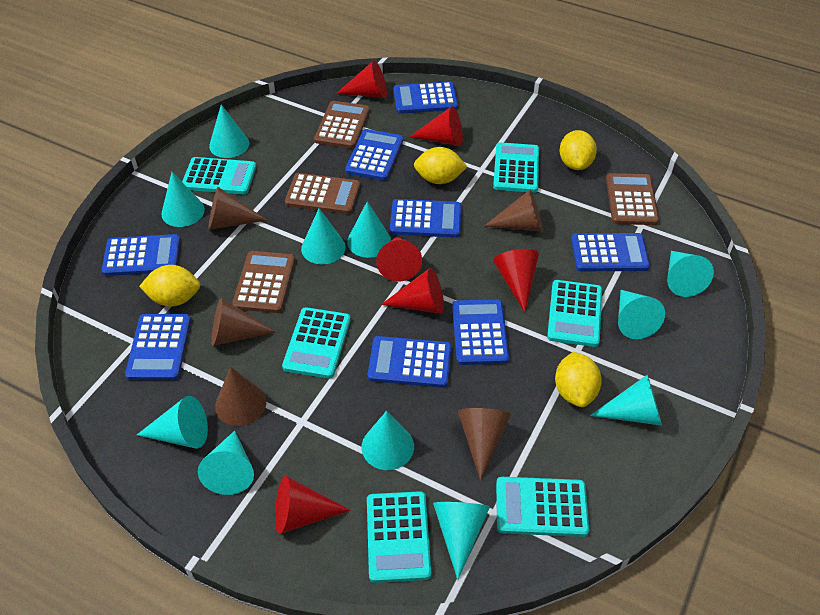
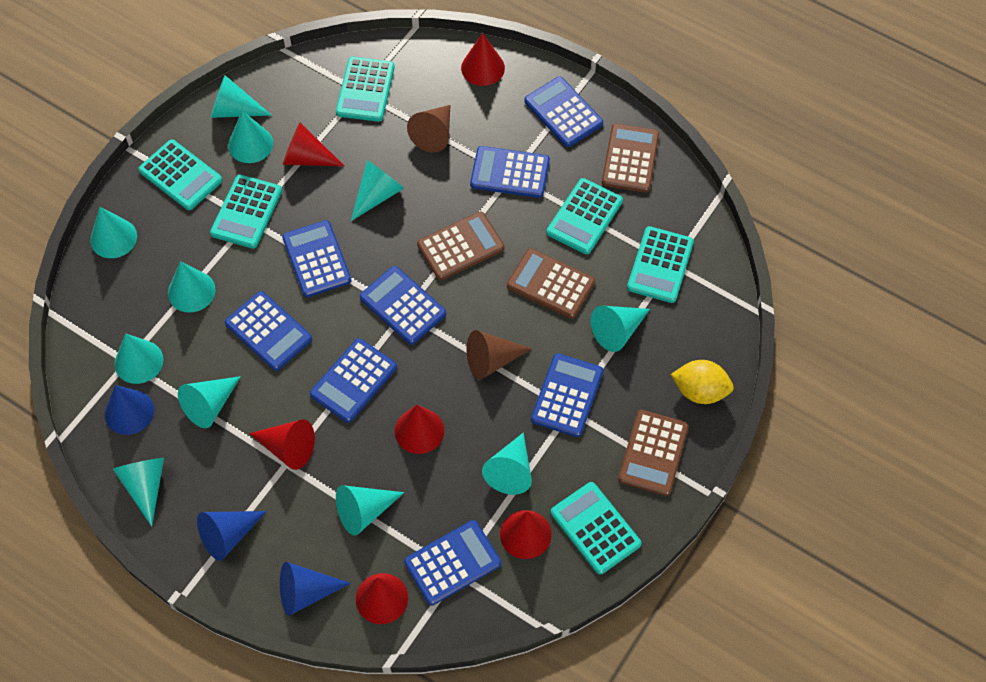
blue cone: 0 -> 3
brown cone: 5 -> 2
yellow lemon: 4 -> 1

